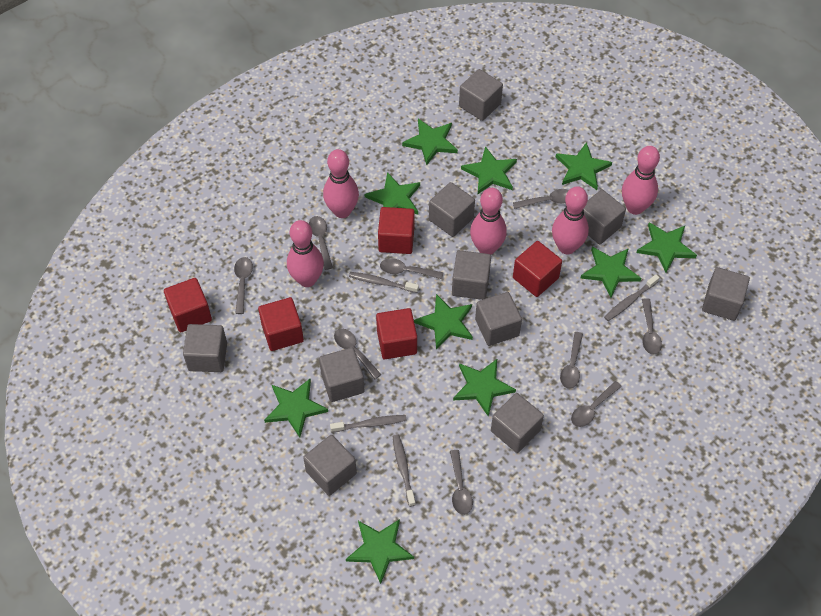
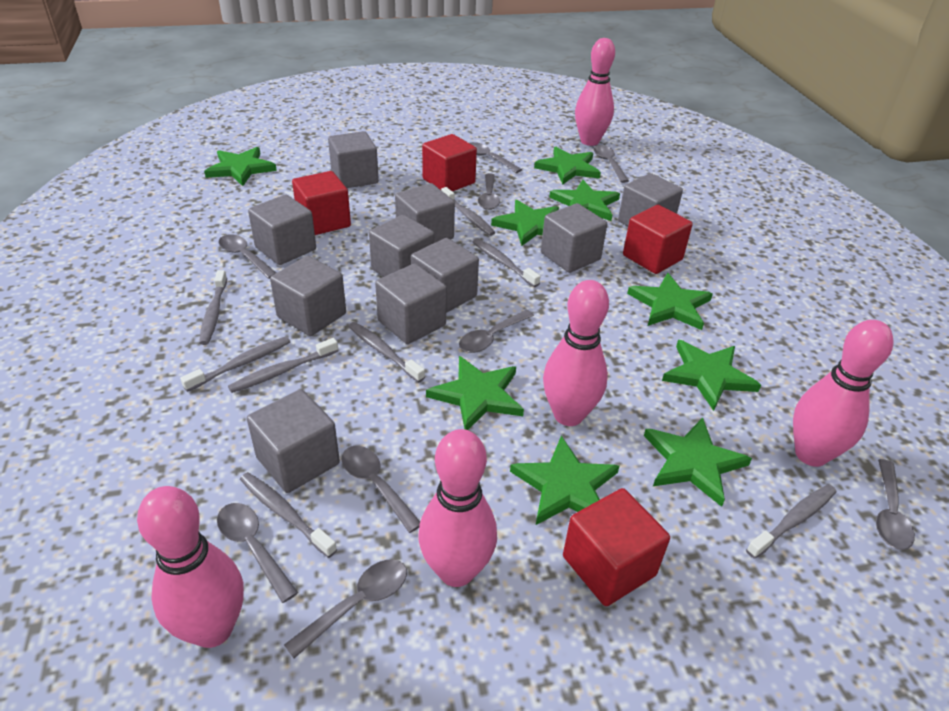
green star: 10 -> 9
grey toothbrush: 4 -> 8
red cube: 5 -> 4

